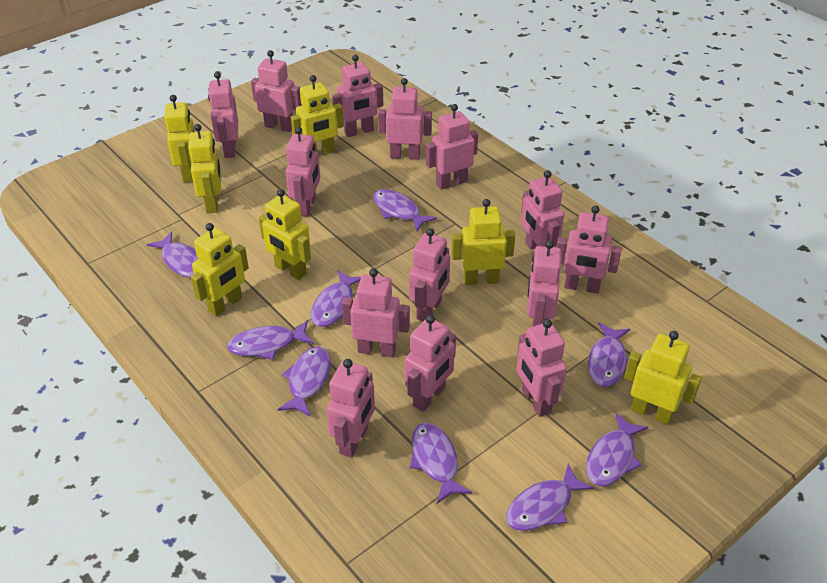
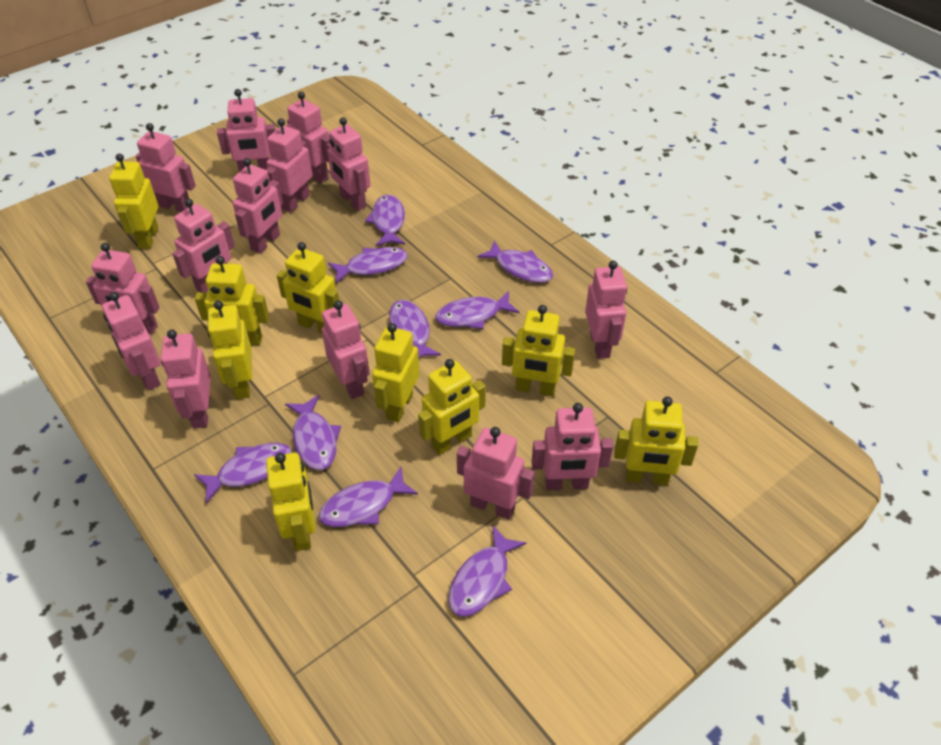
yellow robot: 7 -> 9

